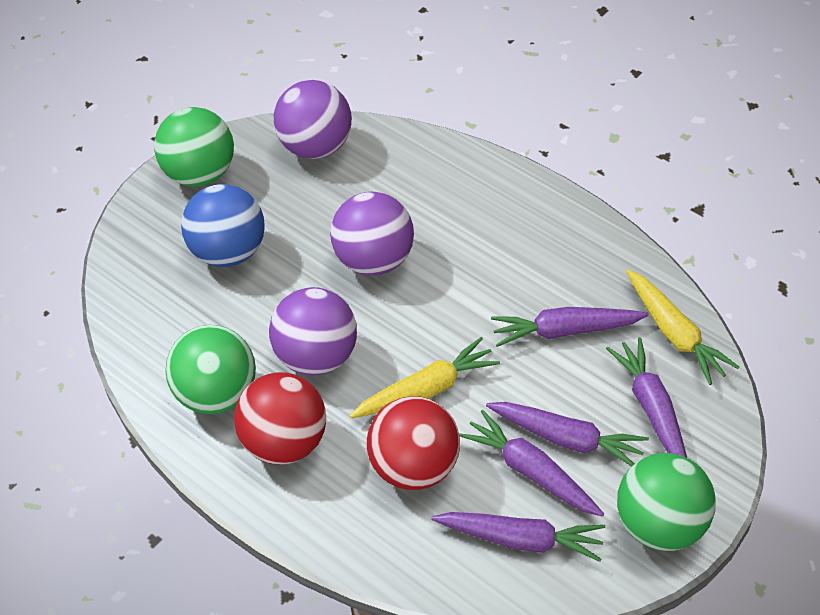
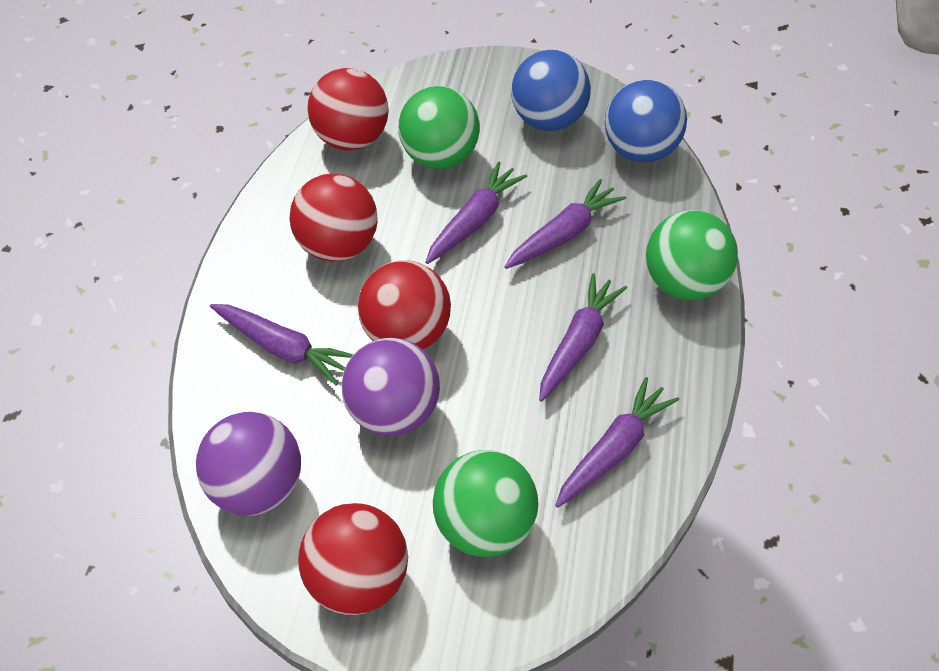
blue ball: 1 -> 2
purple ball: 3 -> 2
red ball: 2 -> 4
yellow carrot: 2 -> 0

